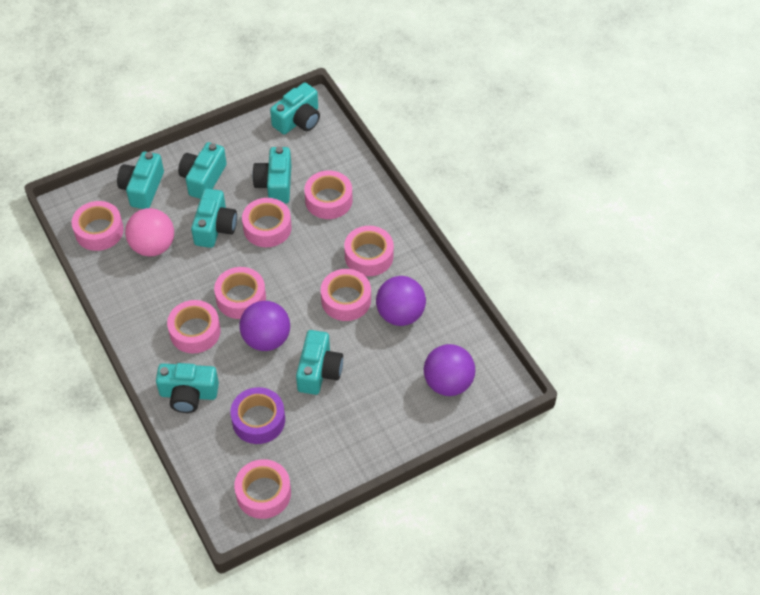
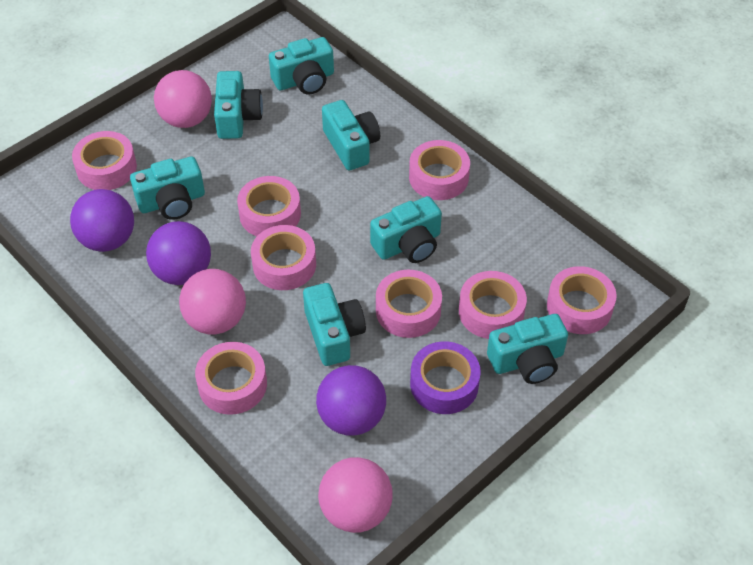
pink ball: 1 -> 3

